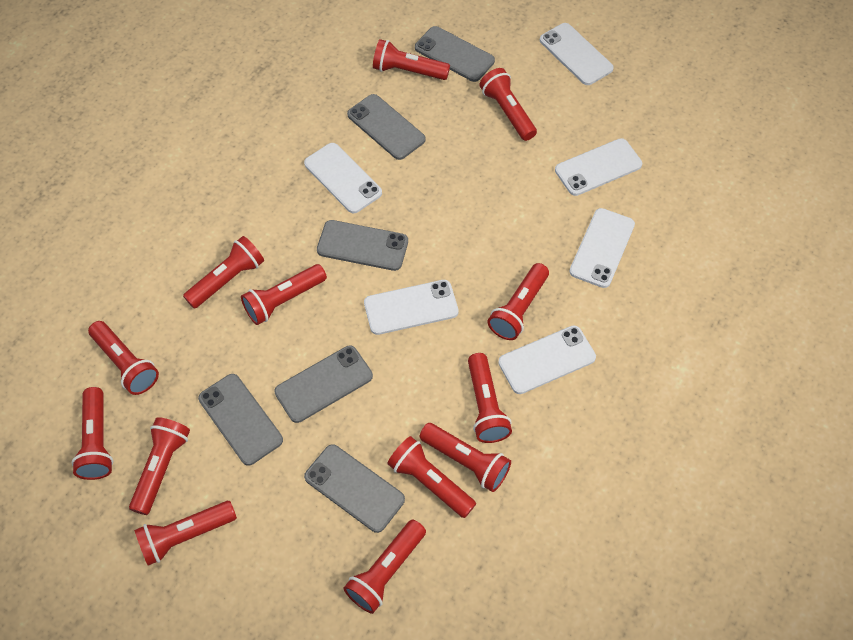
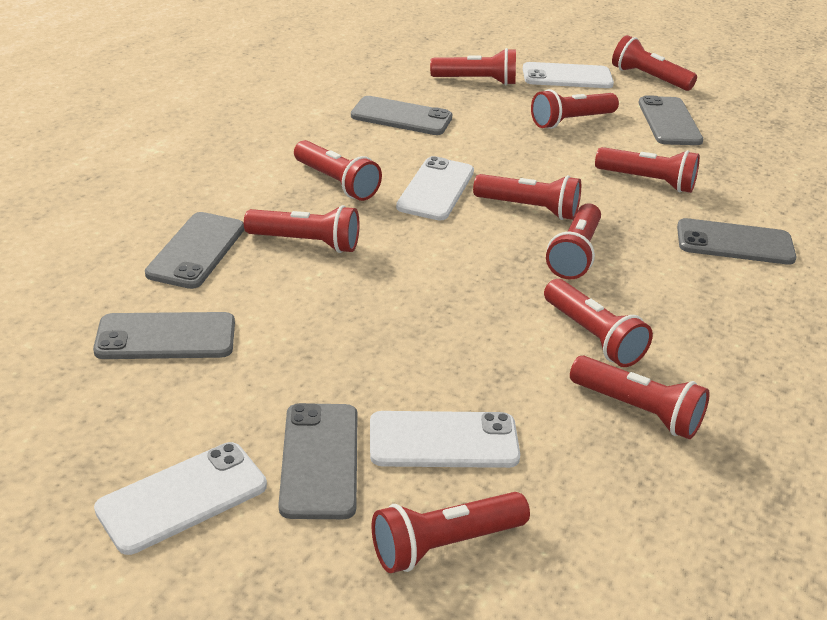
red flashlight: 13 -> 11
white phone: 6 -> 4

